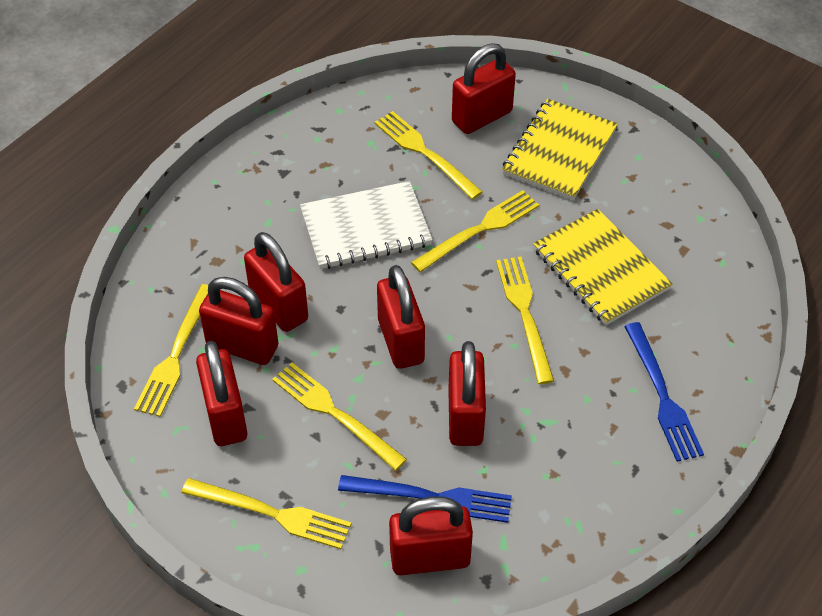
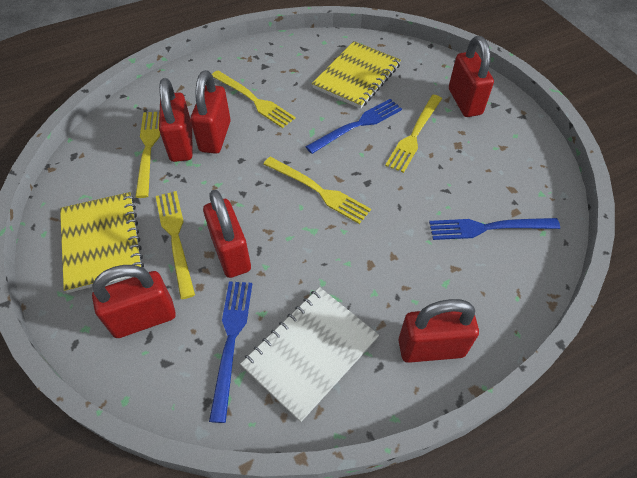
blue fork: 2 -> 3
red padlock: 7 -> 6
yellow fork: 6 -> 5

